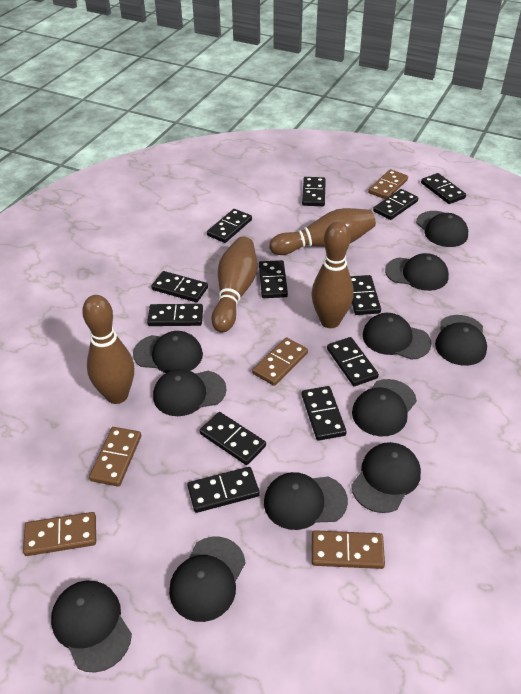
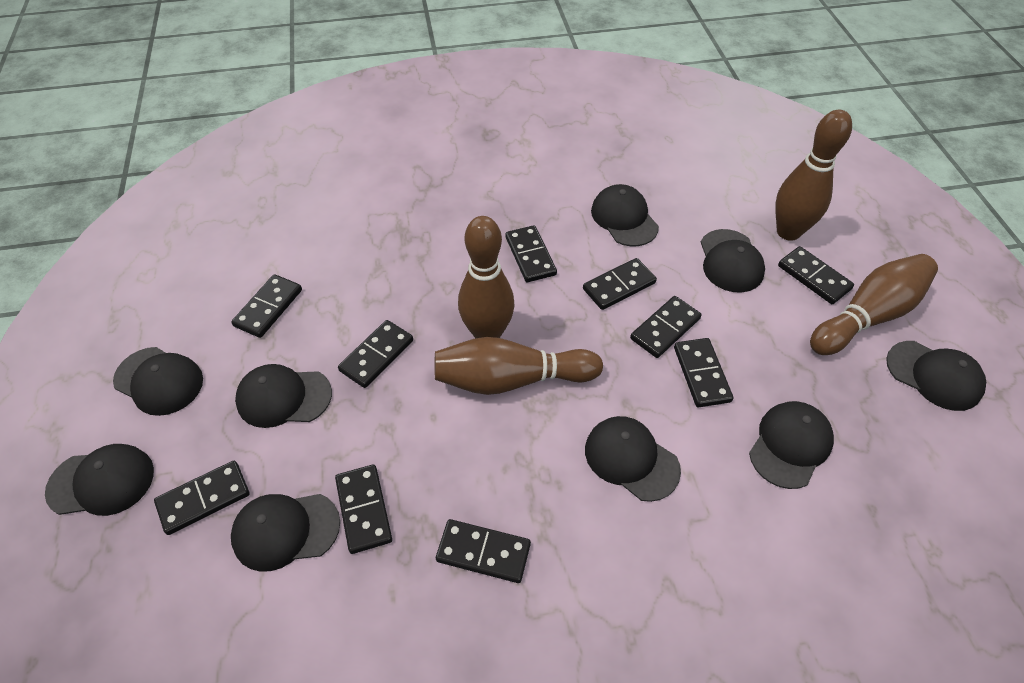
black cap: 11 -> 9
black domino: 12 -> 10
brown domino: 5 -> 0

